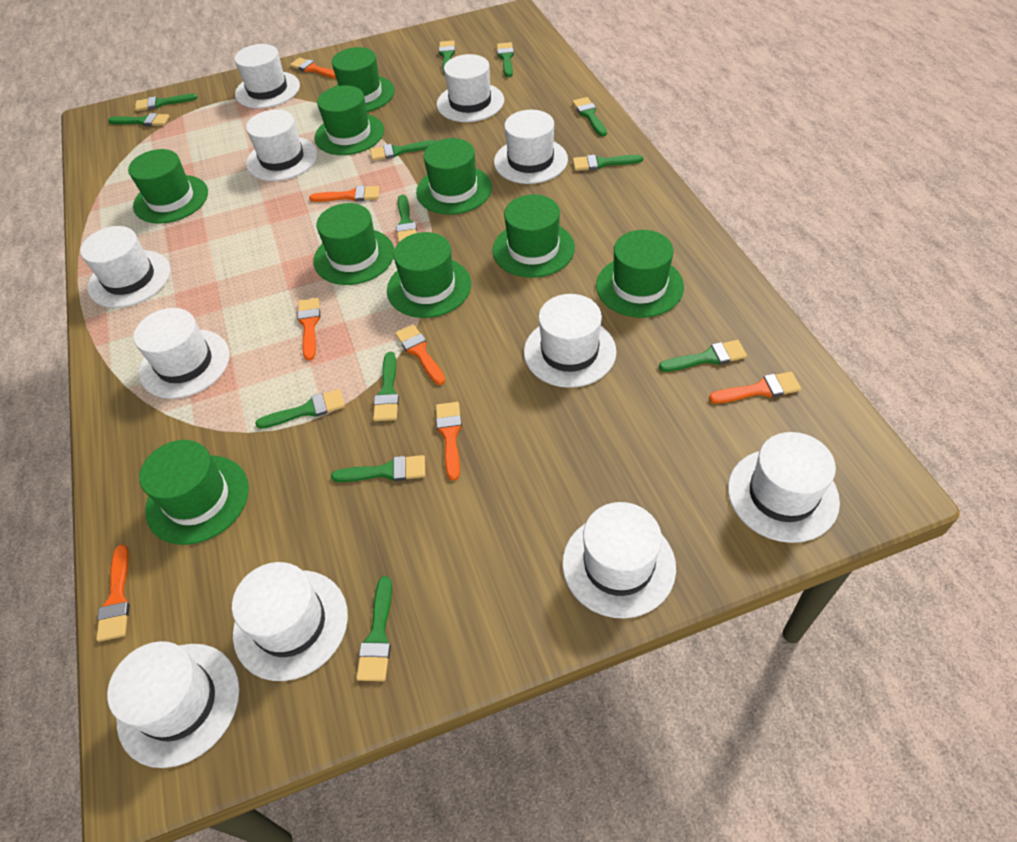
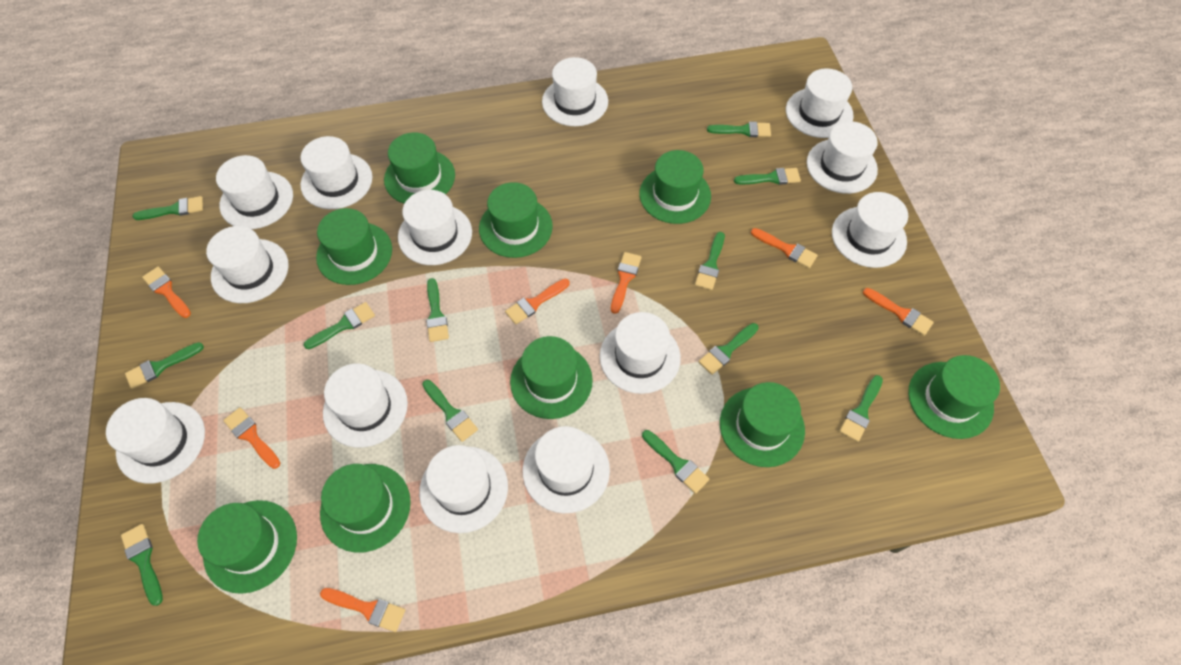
green brush: 13 -> 12
white hat: 11 -> 13

